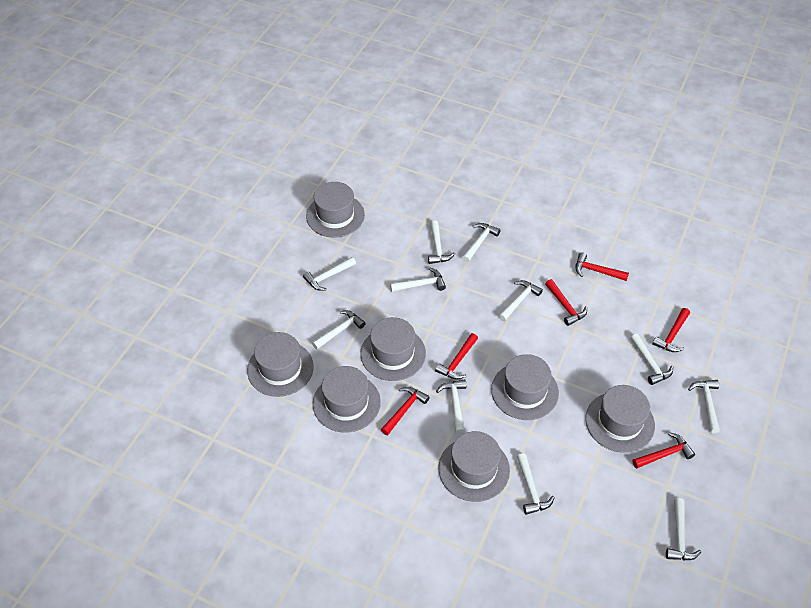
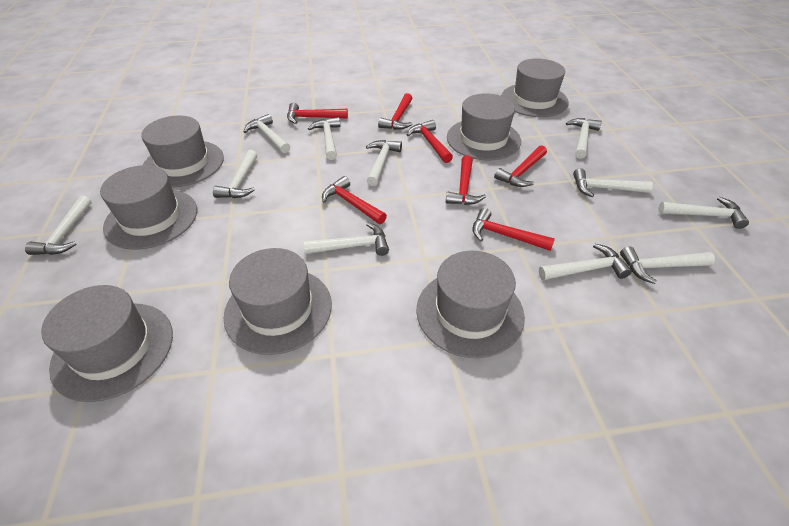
red hammer: 6 -> 7

